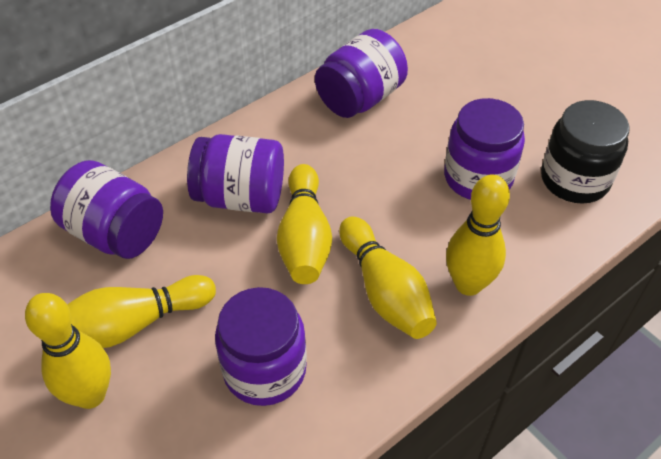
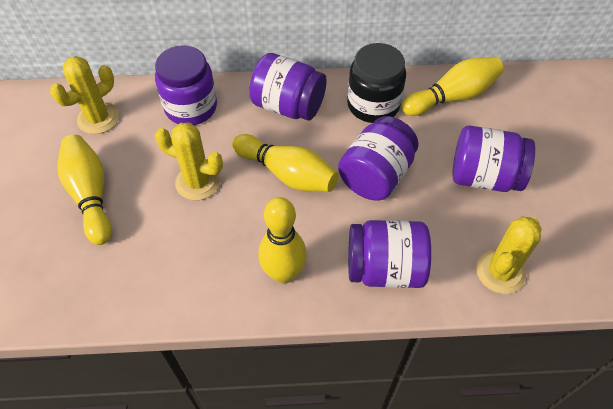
yellow bowling pin: 5 -> 4
yellow cactus: 0 -> 3

